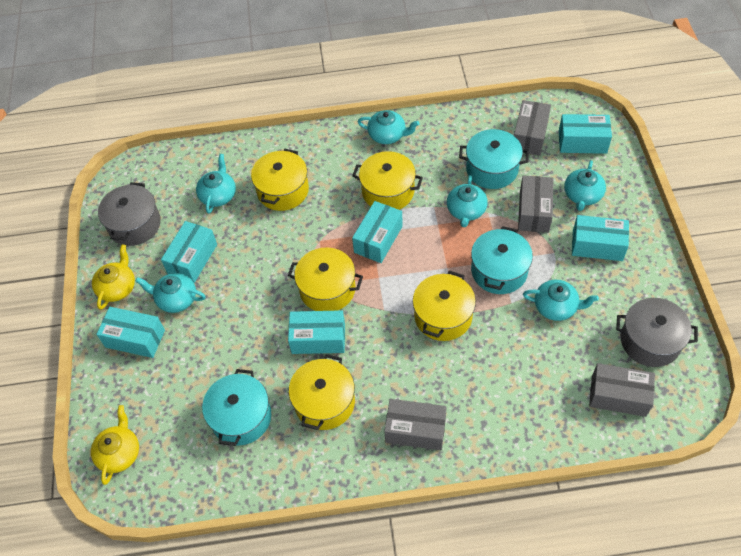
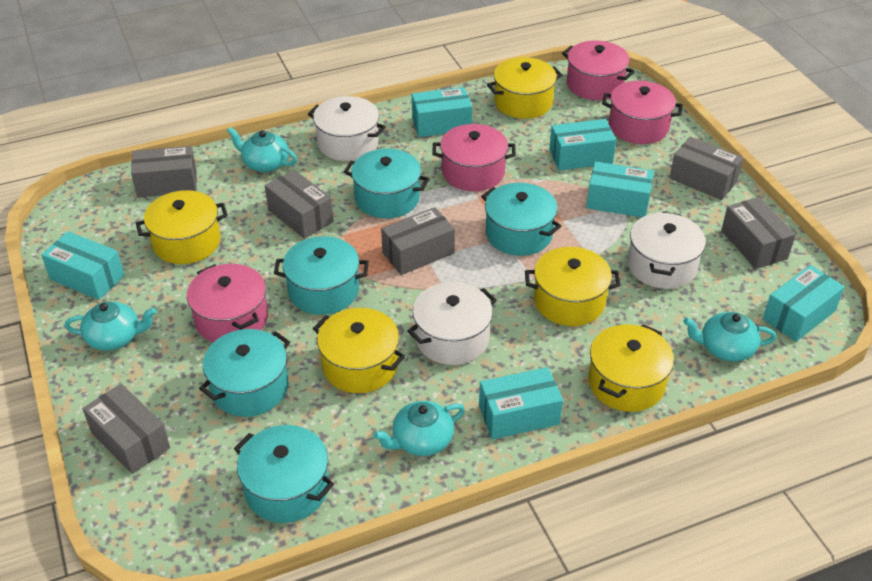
grey box: 4 -> 6
grey pot: 2 -> 0
pink pot: 0 -> 4
turquoise pot: 3 -> 5
turquoise teapot: 6 -> 4
white pot: 0 -> 3
yellow teapot: 2 -> 0

